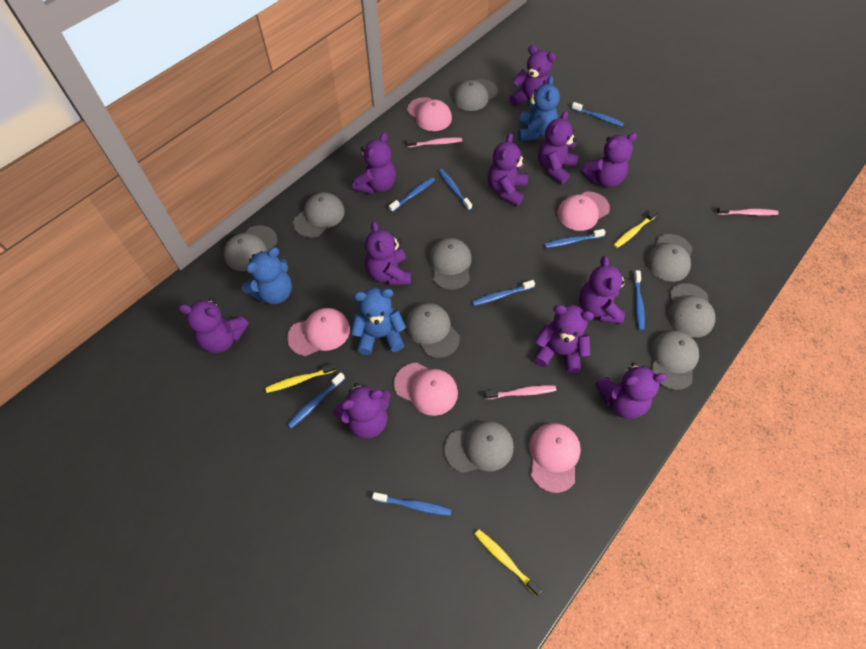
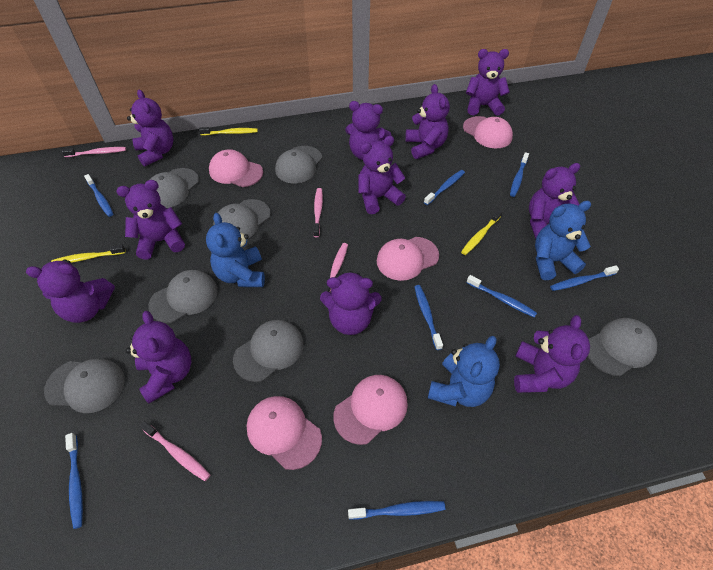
grey cap: 9 -> 7
pink toothbrush: 3 -> 4

